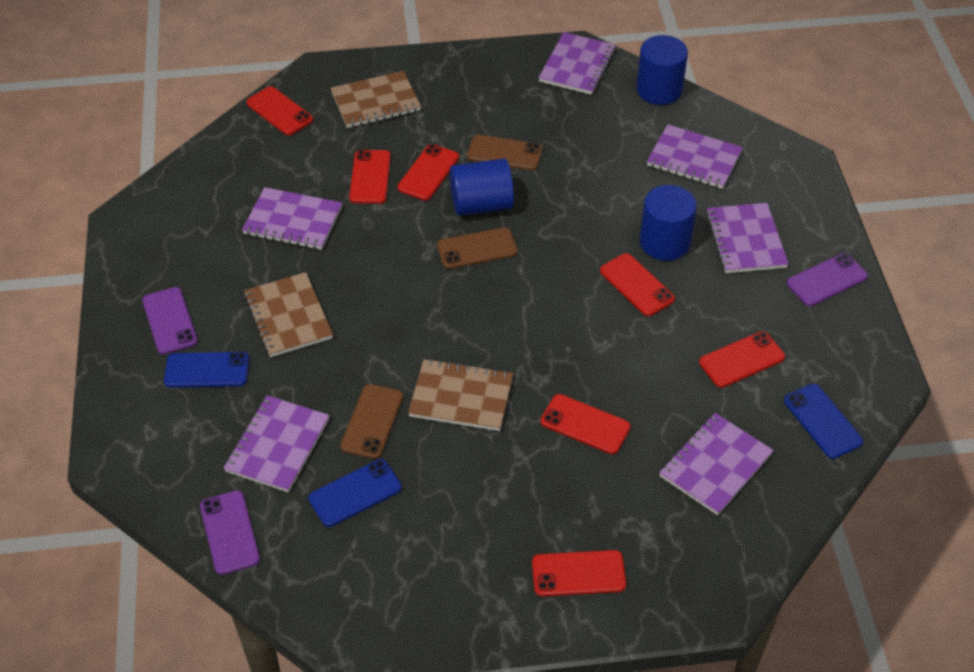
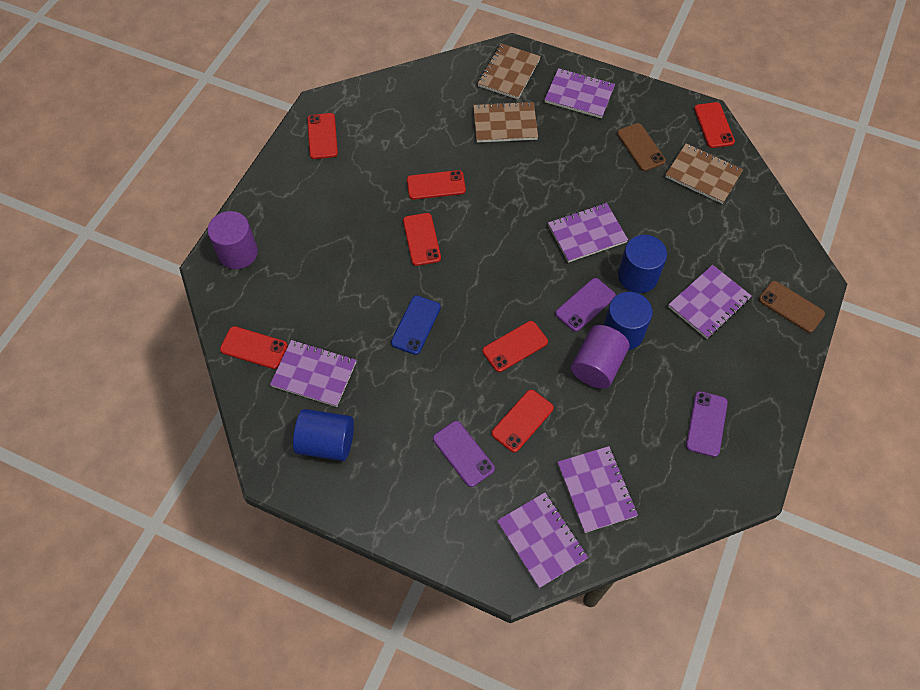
blue phone: 3 -> 1
brown phone: 3 -> 2
purple cylinder: 0 -> 2

